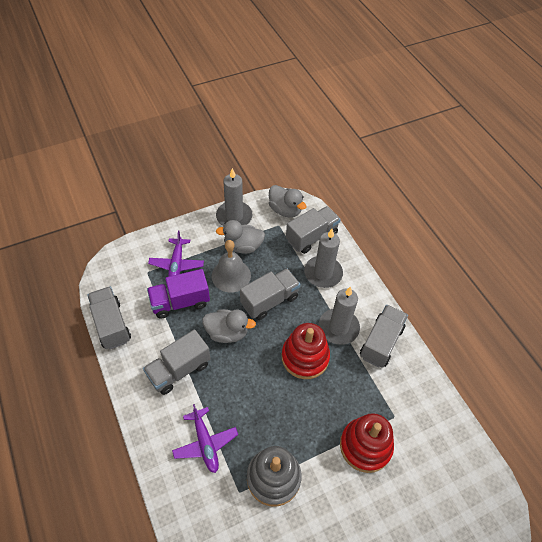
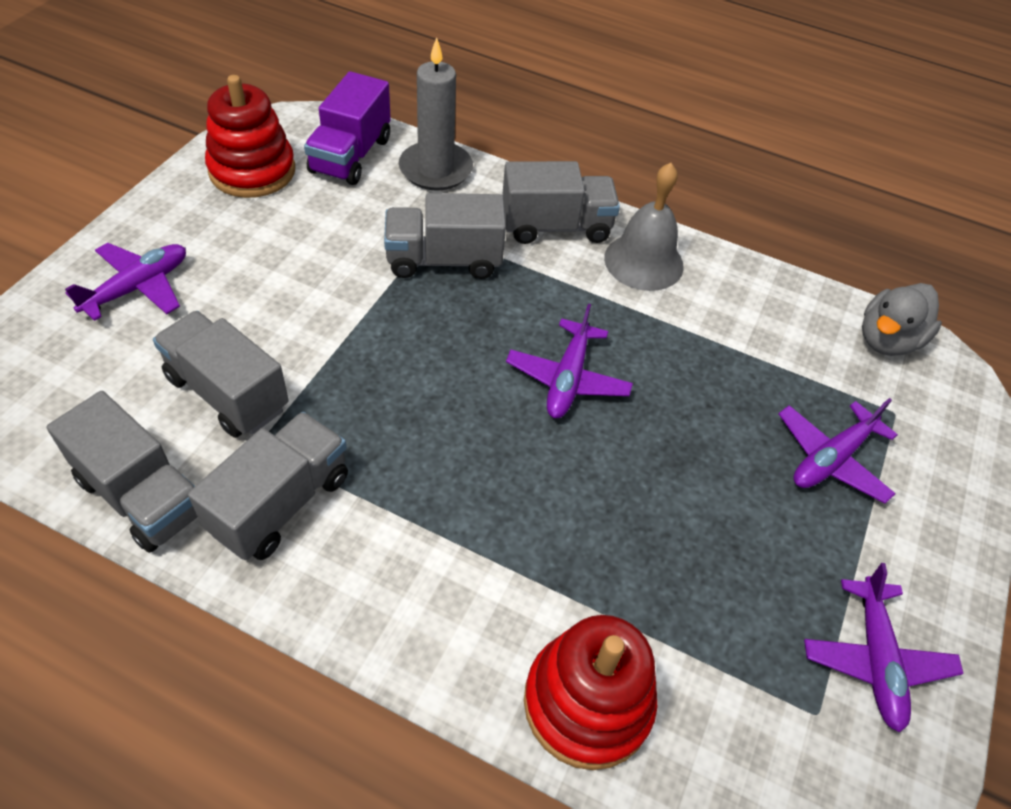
grey candle: 3 -> 1
grey duck: 3 -> 1
grey stacking toy: 1 -> 0
purple plane: 2 -> 4

